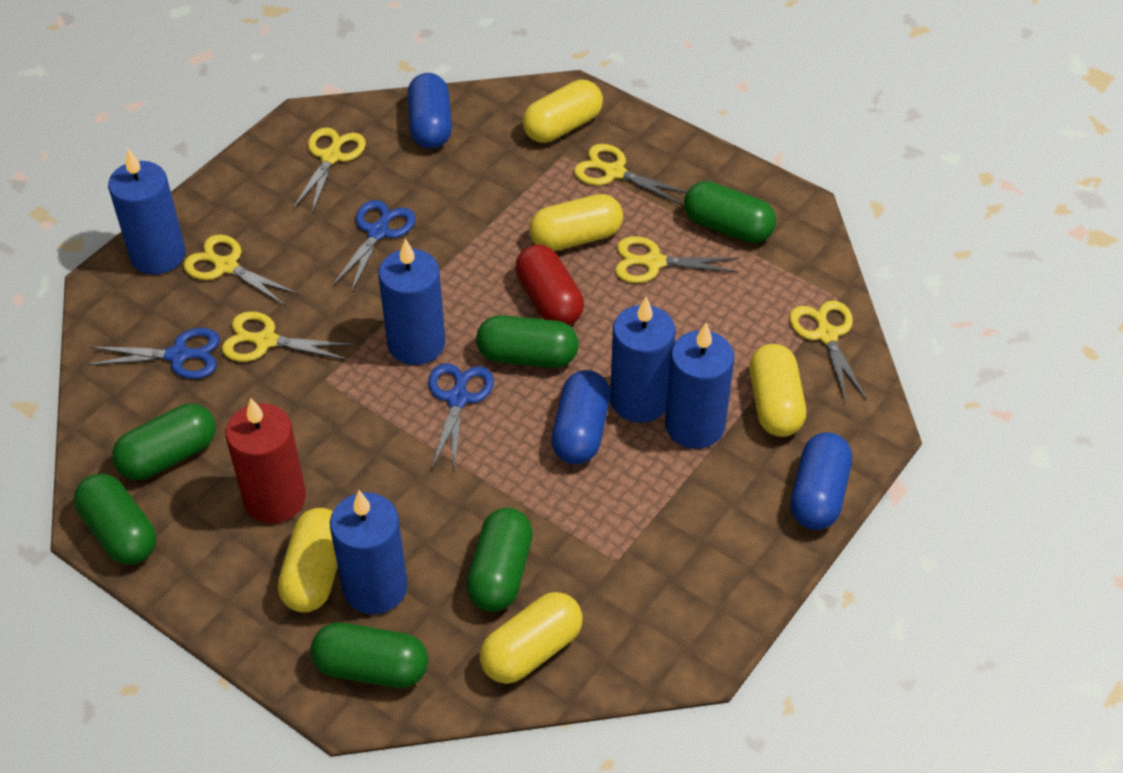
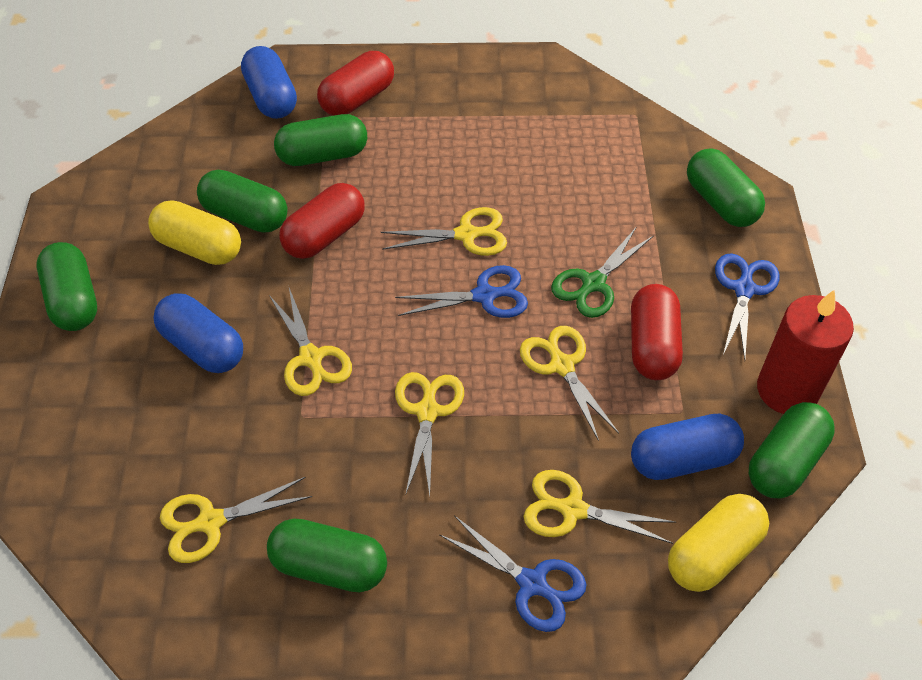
blue candle: 5 -> 0
green scissors: 0 -> 1
red capsule: 1 -> 3
yellow capsule: 5 -> 2

